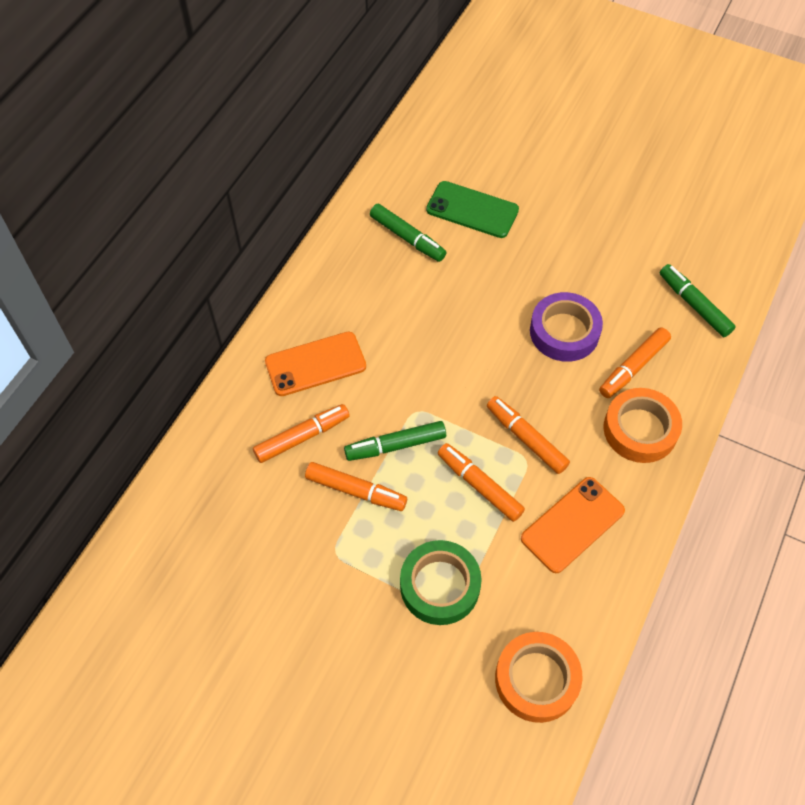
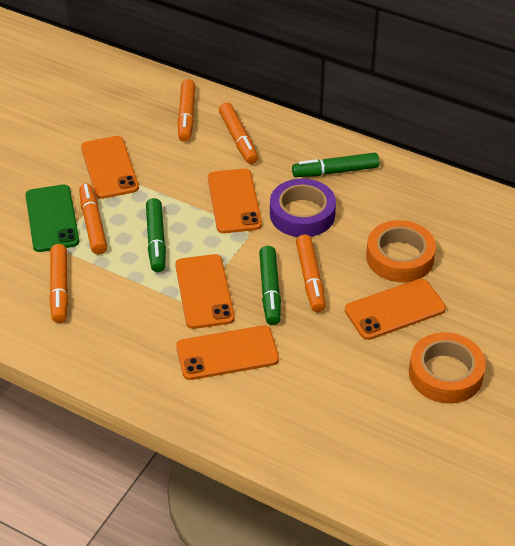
green tape: 1 -> 0
orange phone: 2 -> 5

